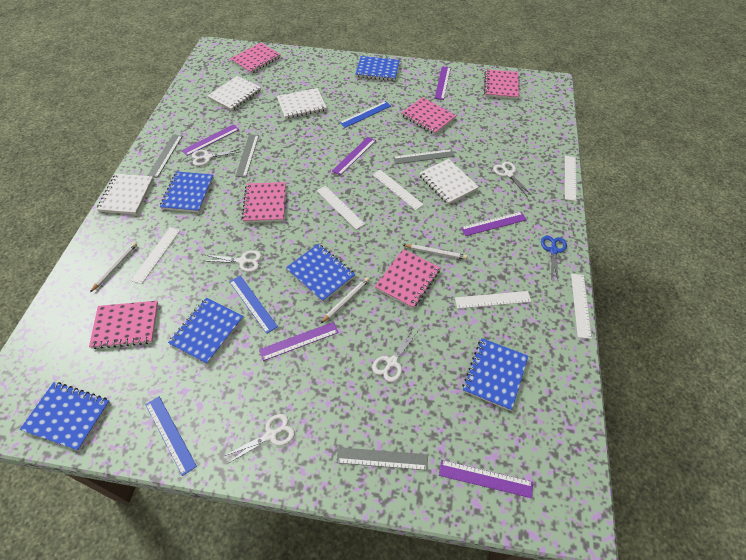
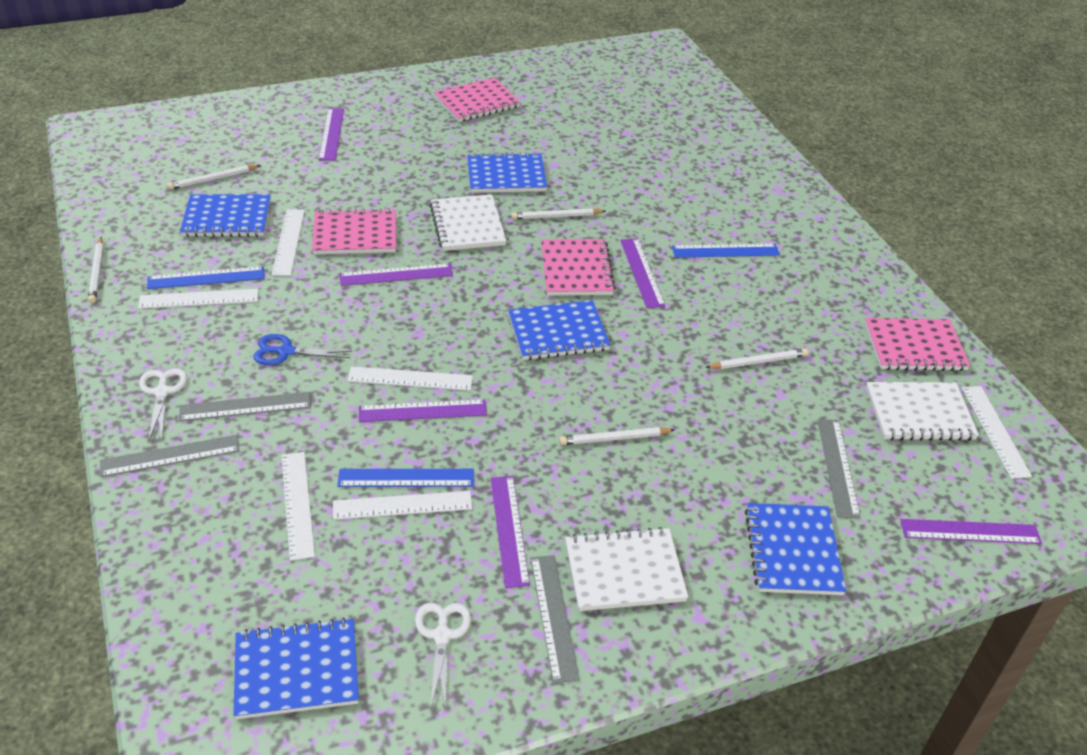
blue notebook: 6 -> 5
pink notebook: 6 -> 4
white notebook: 4 -> 3
white pencil: 3 -> 5
white scissors: 5 -> 2

